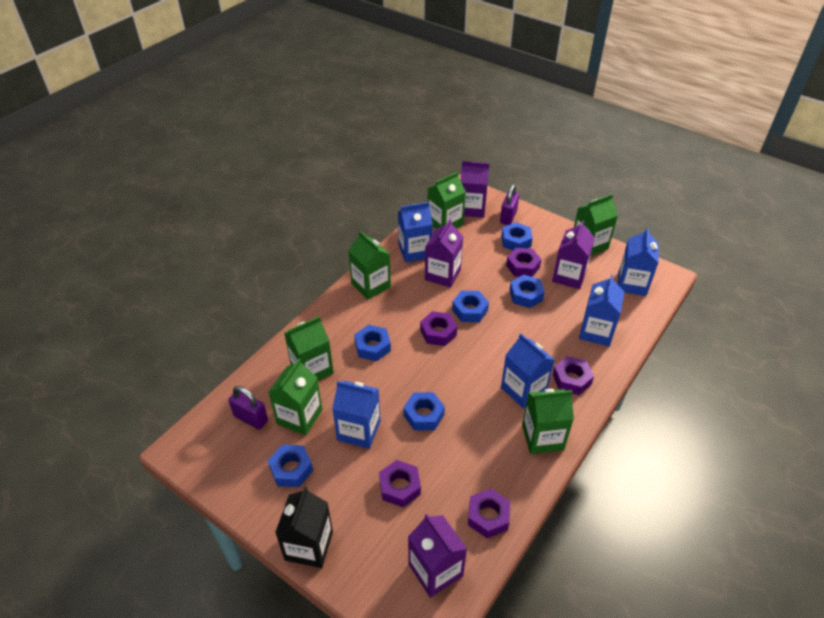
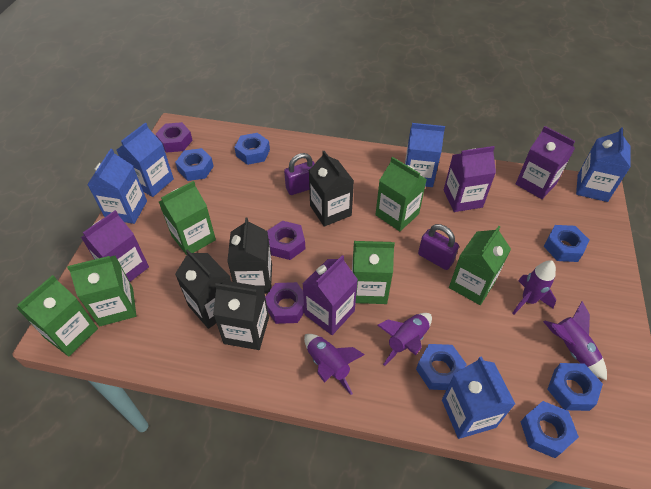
black carton: 1 -> 4
purple nut: 5 -> 3
purple rocket: 0 -> 4

